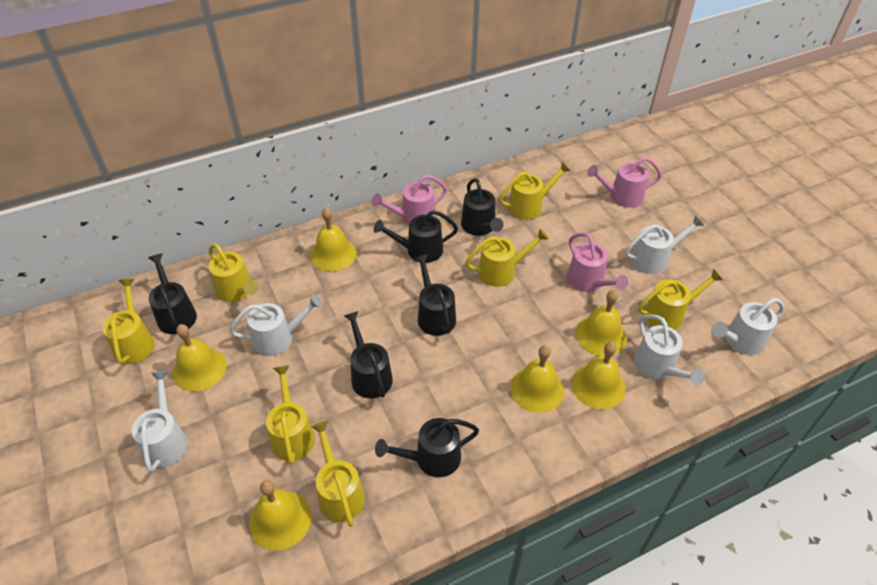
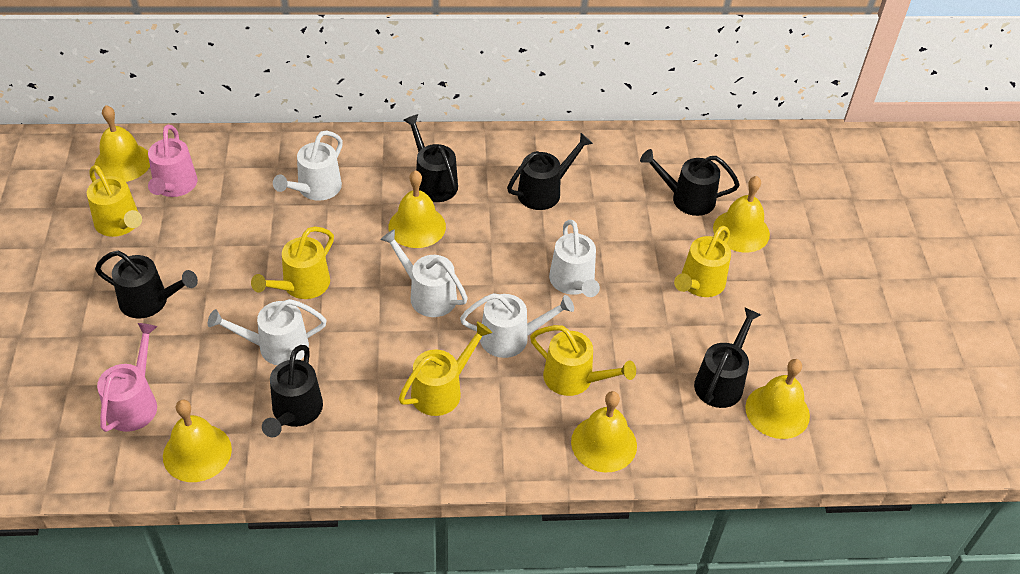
pink watering can: 3 -> 2
yellow watering can: 7 -> 5

